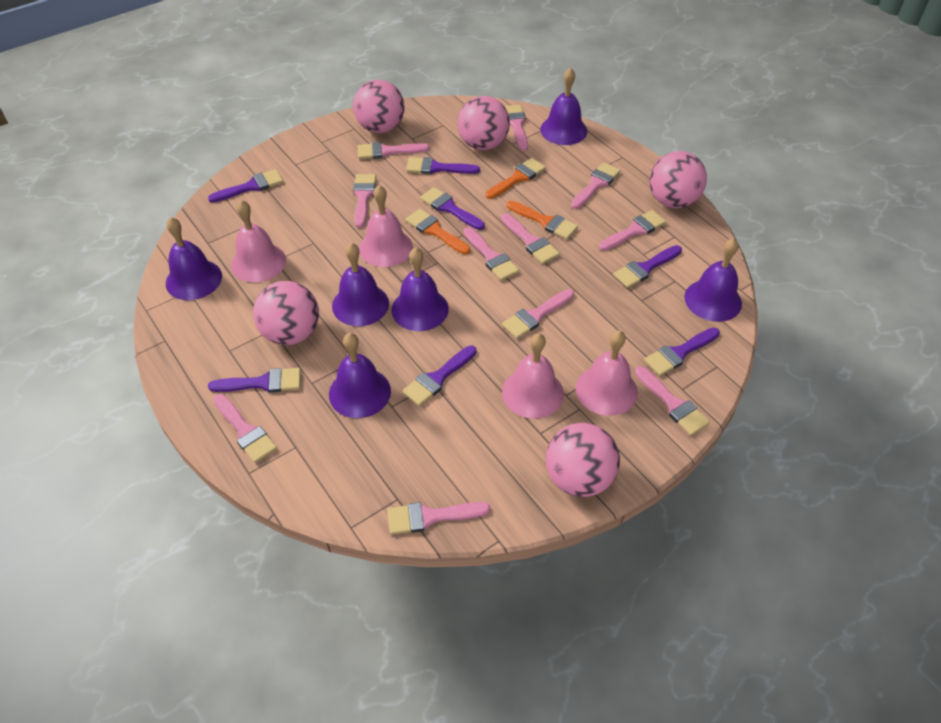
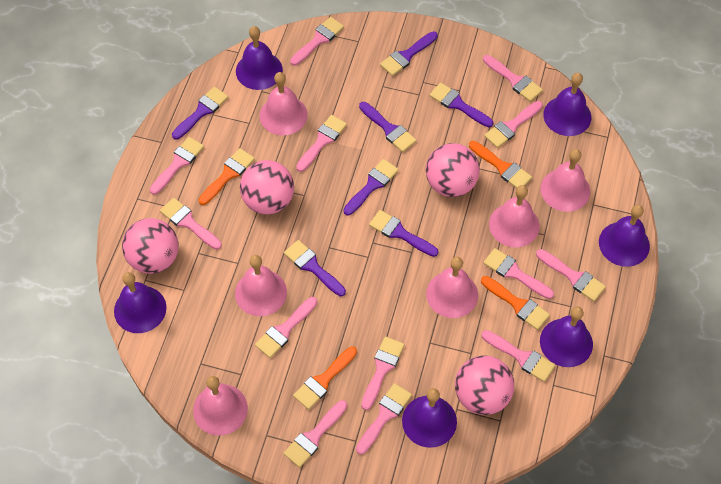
orange brush: 3 -> 4
pink ball: 5 -> 4
pink bell: 4 -> 6
pink brush: 11 -> 13

